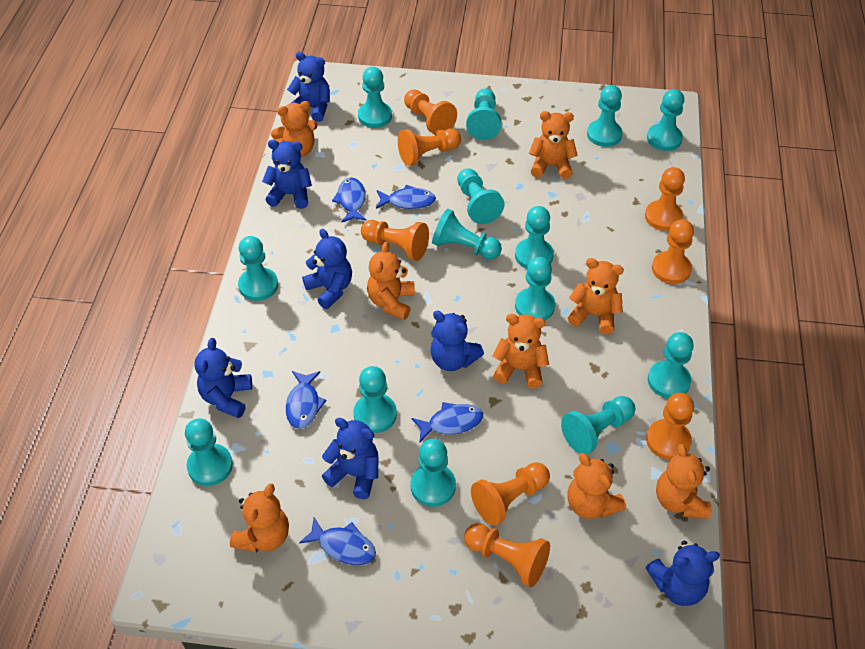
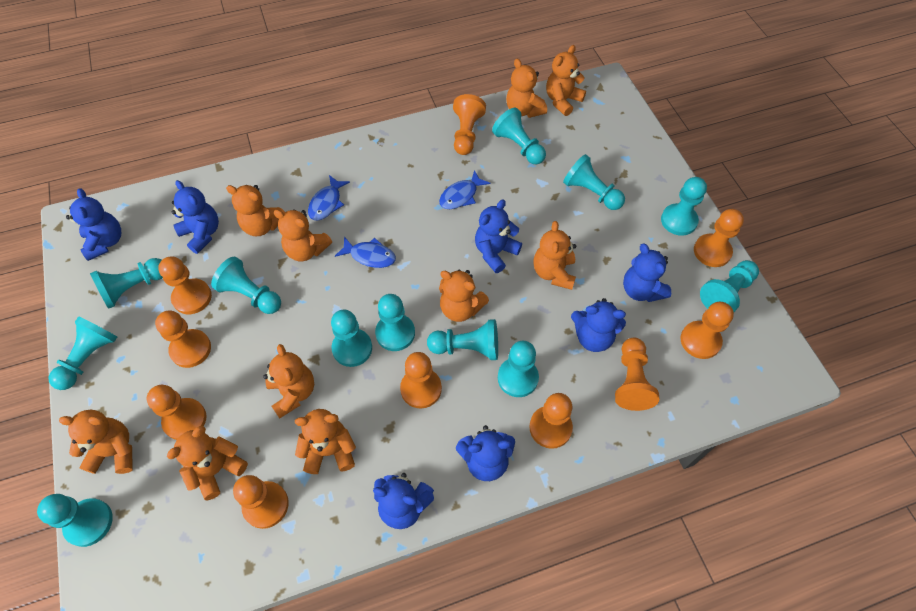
blue fish: 5 -> 3
orange pawn: 8 -> 10
orange teddy bear: 8 -> 10
turquoise pawn: 14 -> 12

